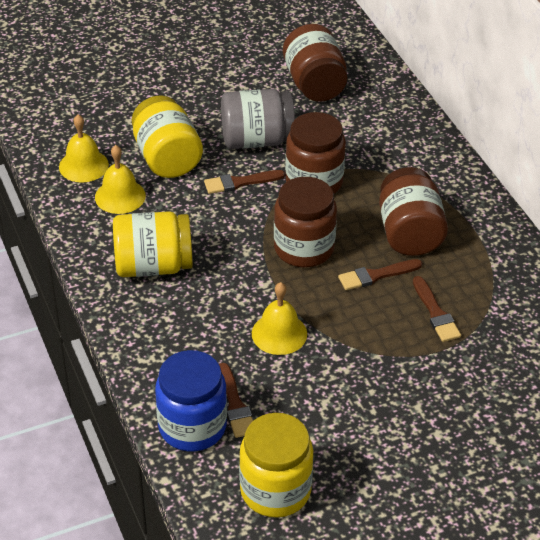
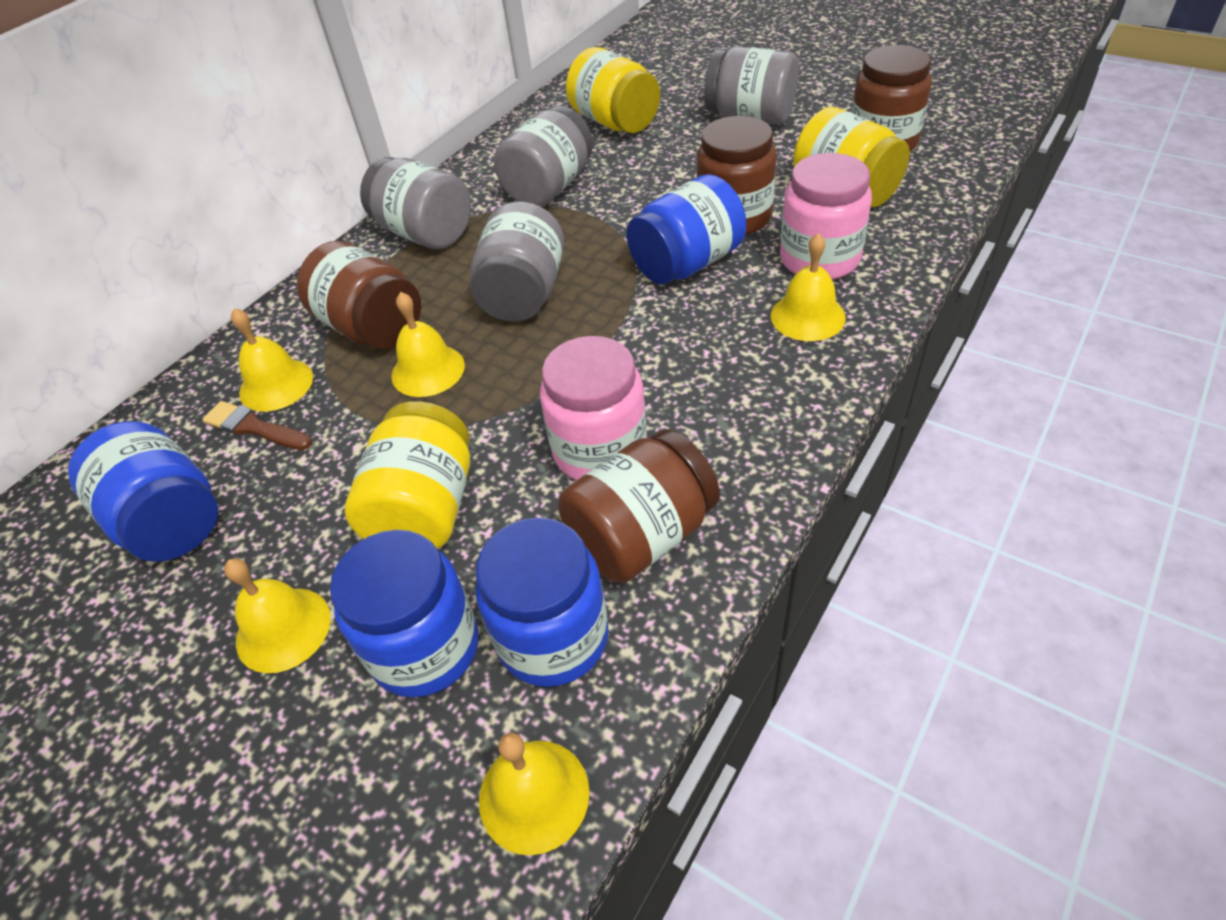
blue jar: 1 -> 4
brown brush: 4 -> 1
grey jar: 1 -> 4
pink jar: 0 -> 2
yellow bell: 3 -> 5

